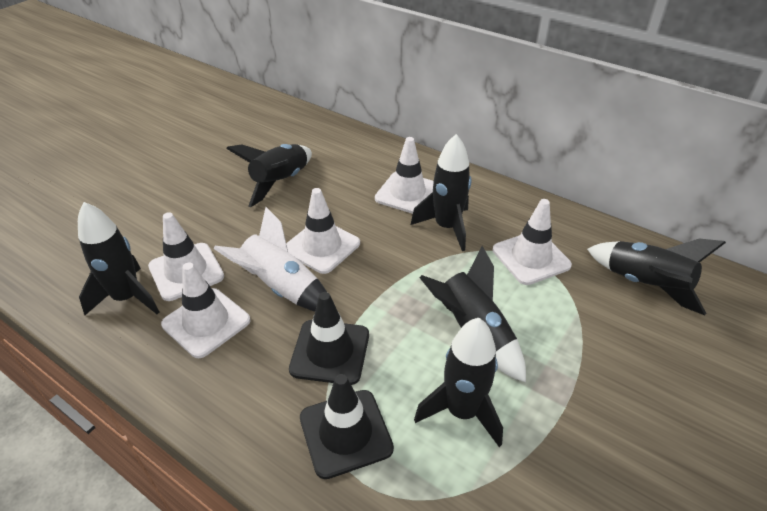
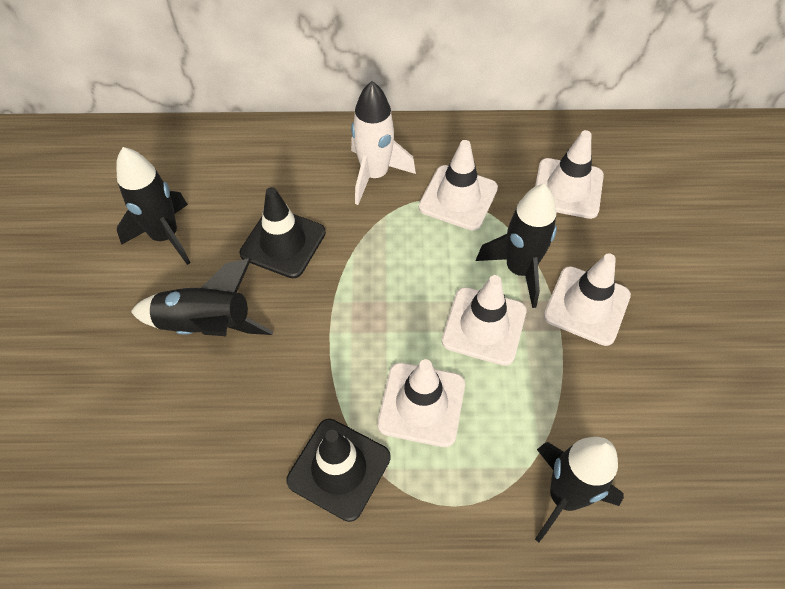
black rocket: 6 -> 4

